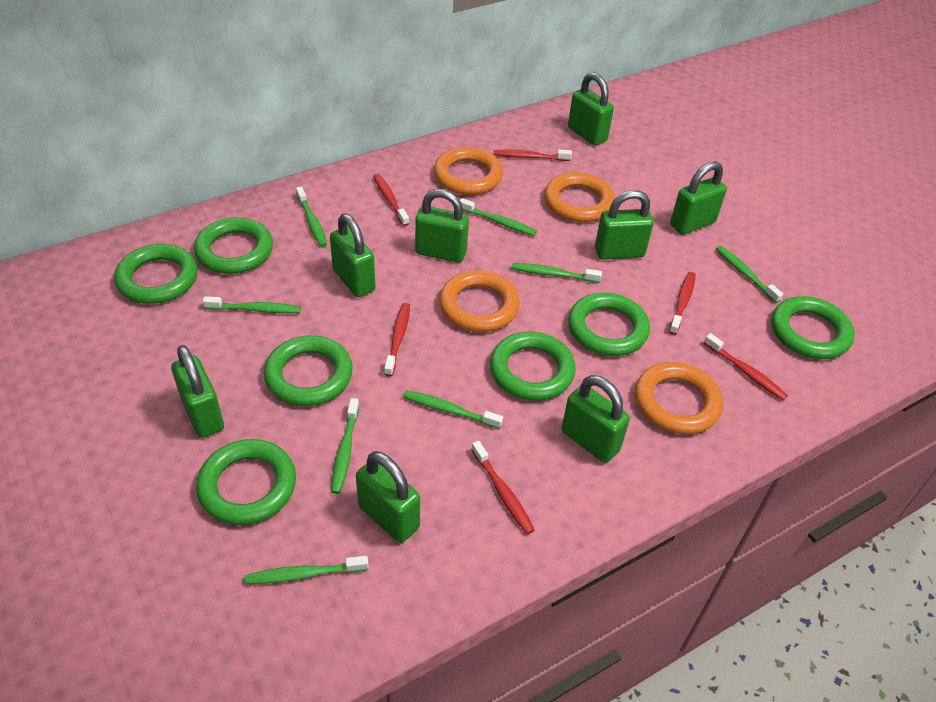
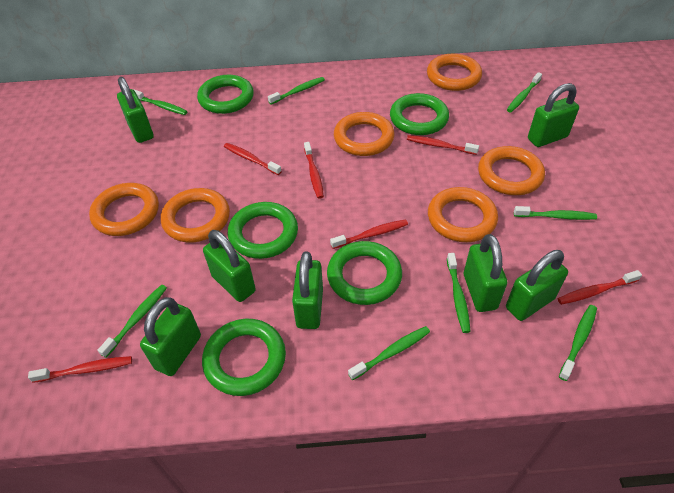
green padlock: 8 -> 7
green ring: 7 -> 5
orange ring: 4 -> 6

